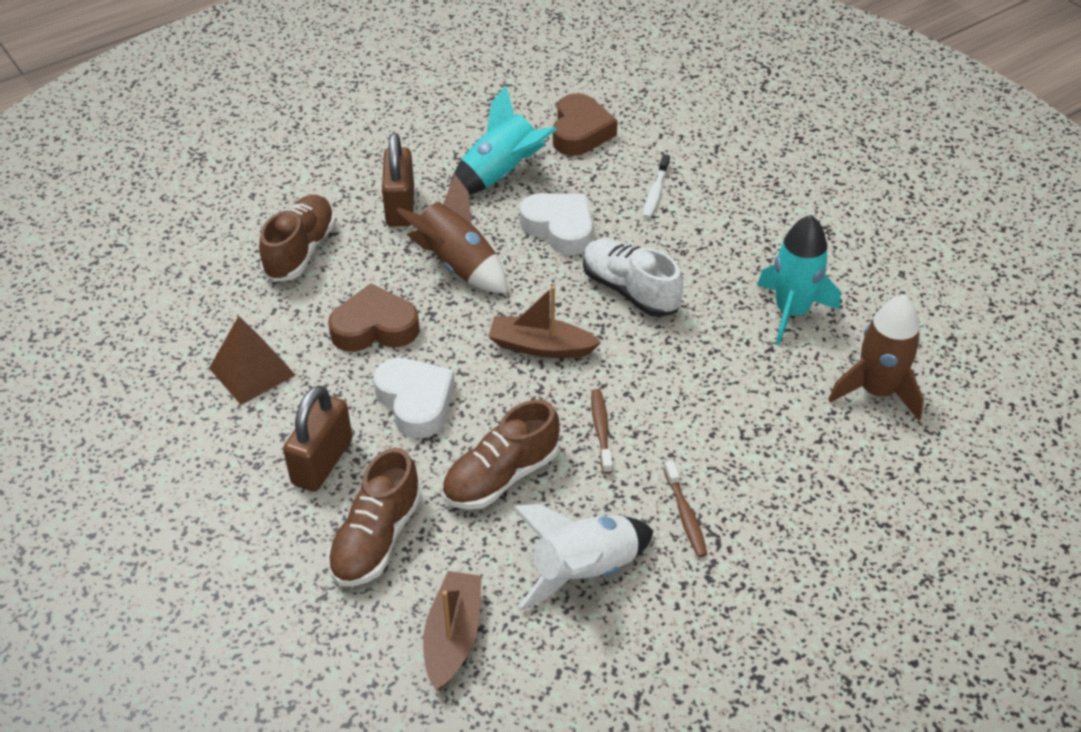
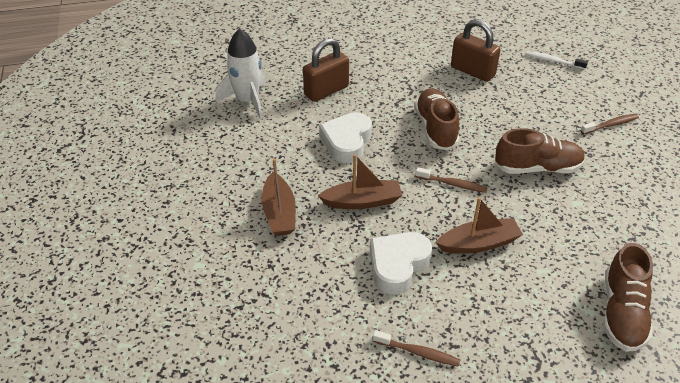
brown boat: 2 -> 3
brown heart: 2 -> 0
brown pyramid: 1 -> 0
brown rocket: 2 -> 0
brown toothbrush: 2 -> 3
turquoise rocket: 2 -> 0
white shoe: 1 -> 0

